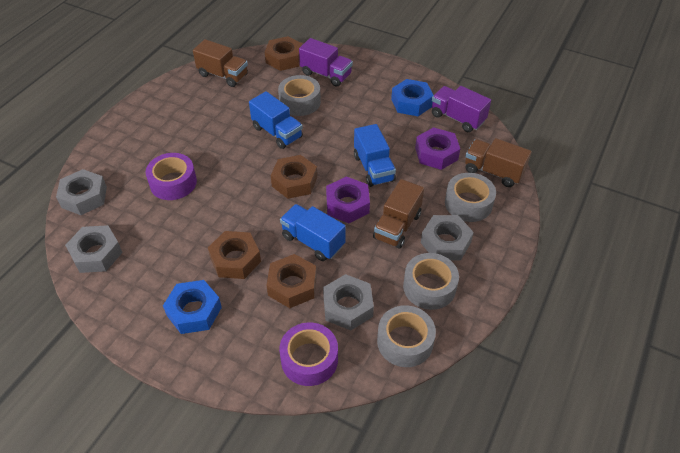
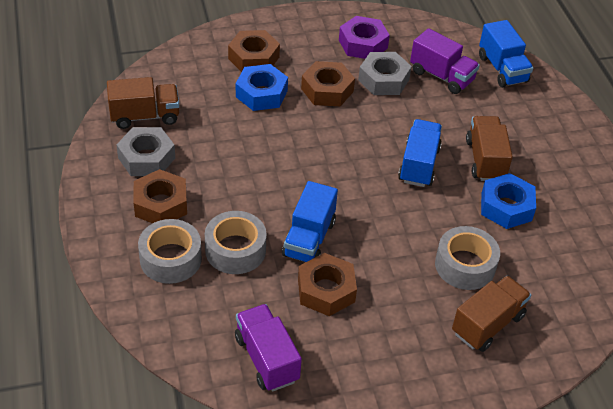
grey nut: 4 -> 2
grey tape: 4 -> 3
purple nut: 2 -> 1
purple tape: 2 -> 0

